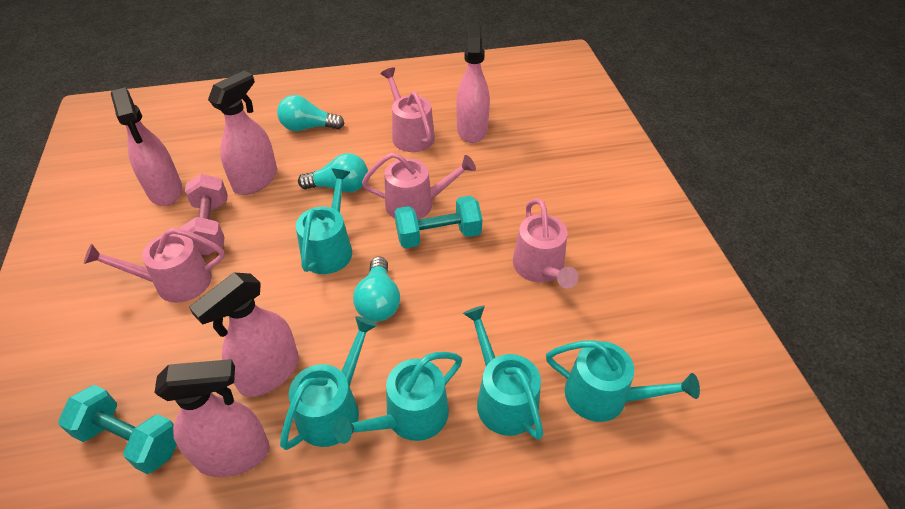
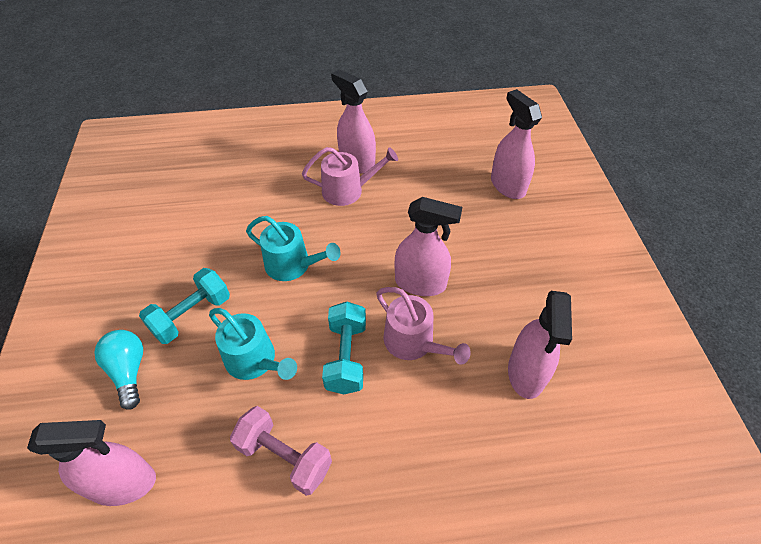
pink watering can: 4 -> 2
turquoise light bulb: 3 -> 1
turquoise watering can: 5 -> 2

